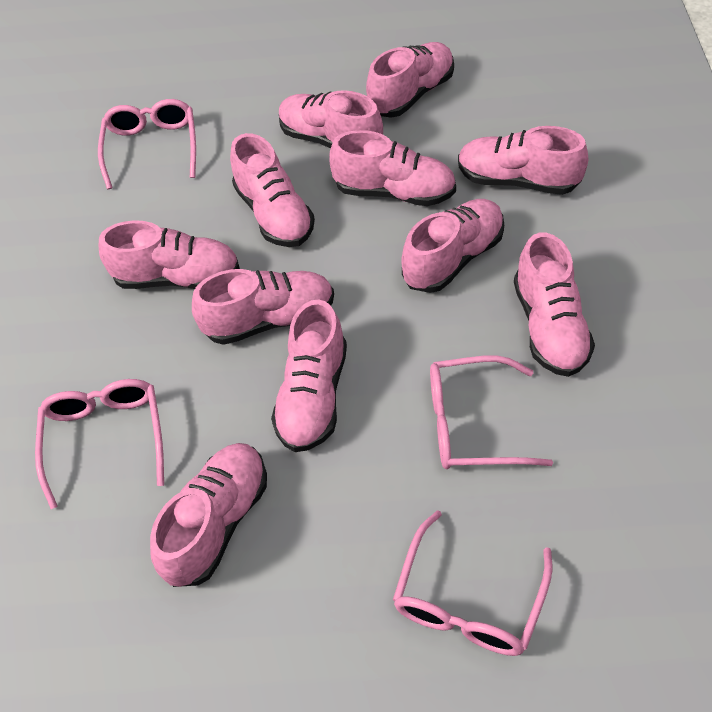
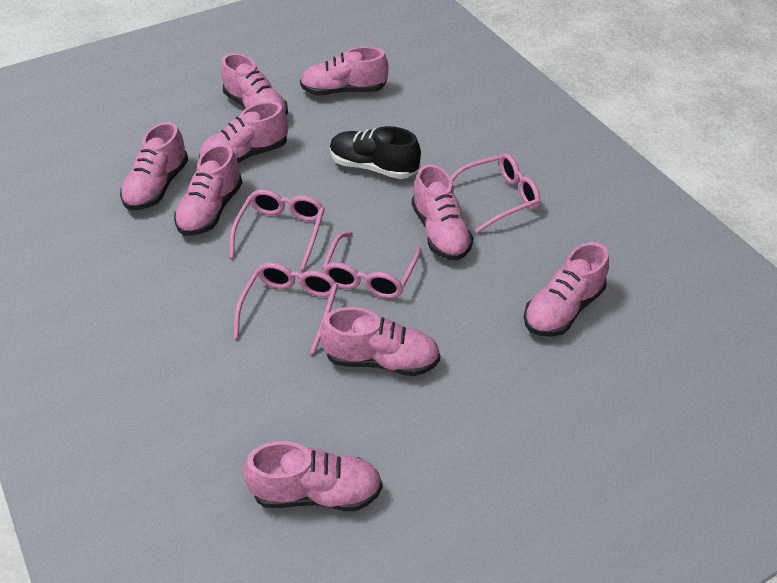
black shoe: 0 -> 1
pink shoe: 11 -> 9

